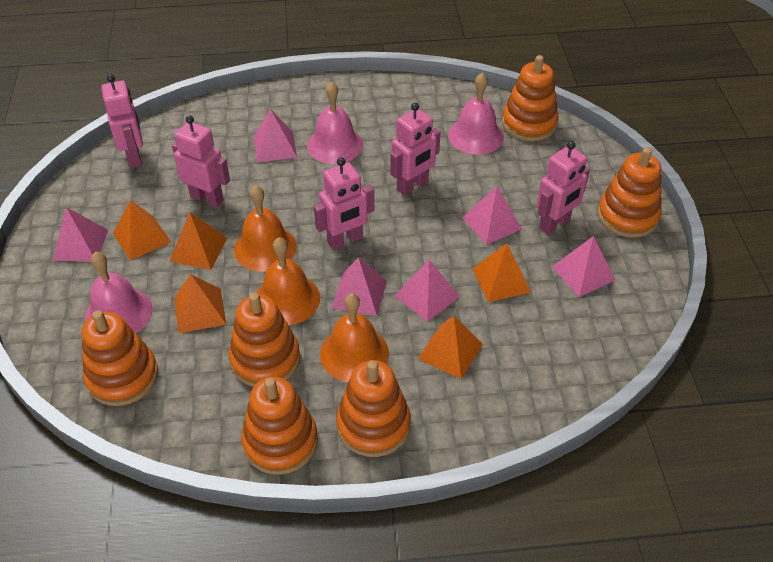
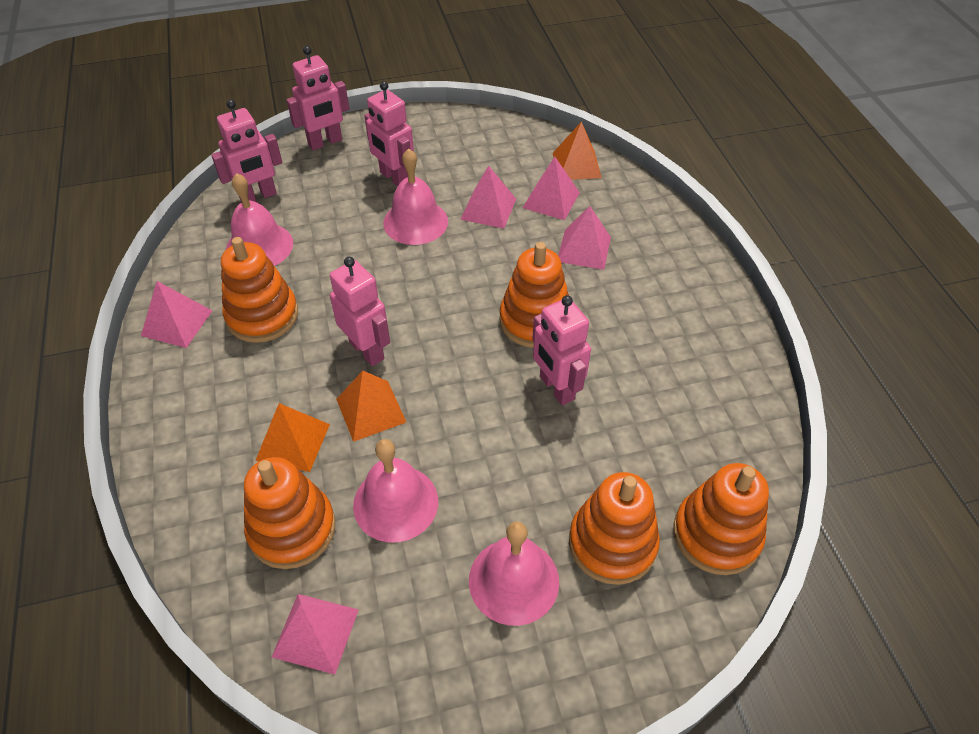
orange bell: 3 -> 0
orange pyramid: 5 -> 3
orange stacking toy: 6 -> 5
pink bell: 3 -> 4
pink pyramid: 6 -> 5

